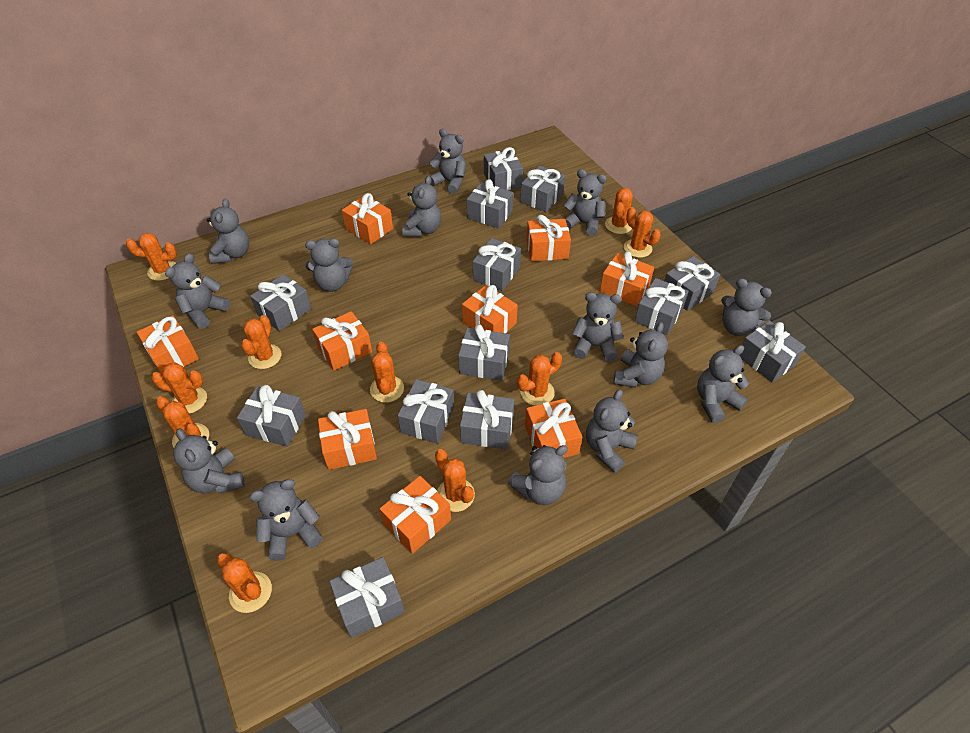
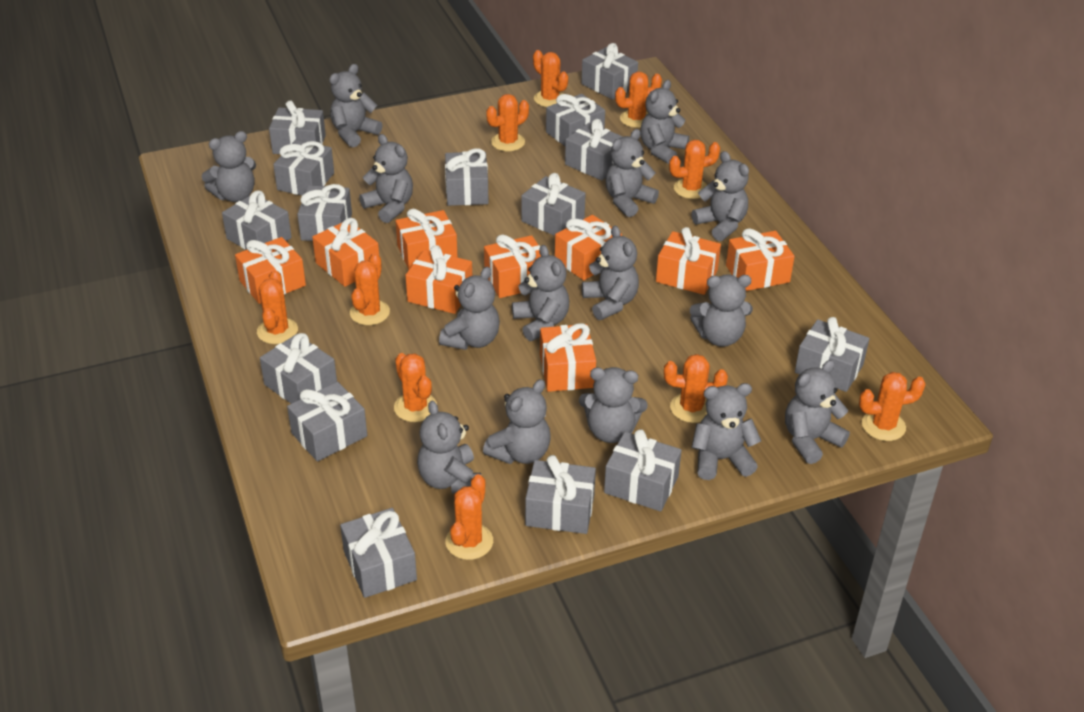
grey gift: 13 -> 15
grey teddy bear: 14 -> 15

